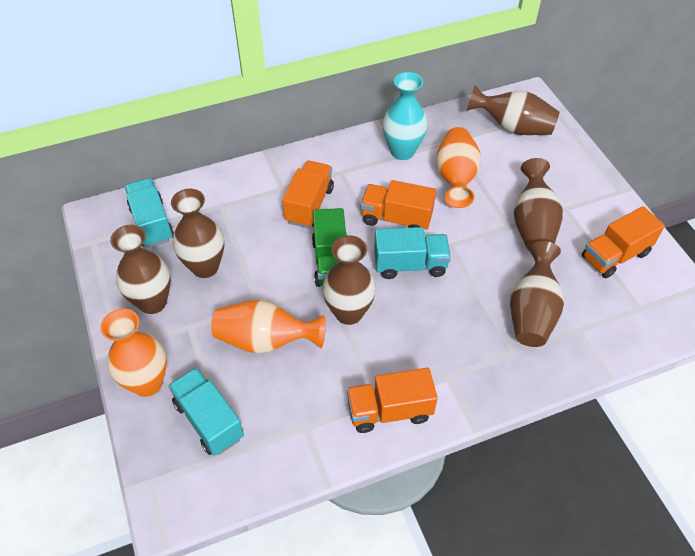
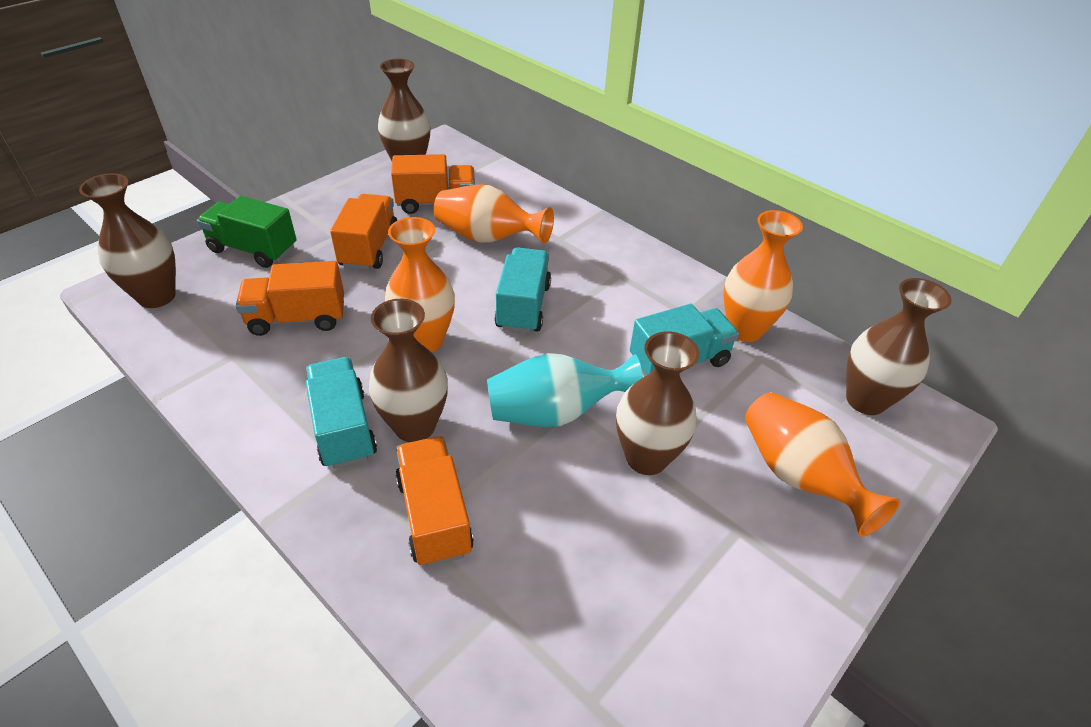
brown vase: 6 -> 5
orange vase: 3 -> 4

